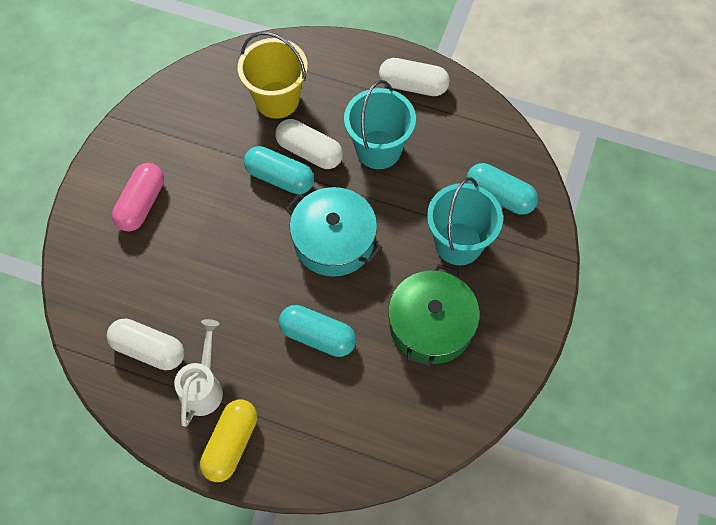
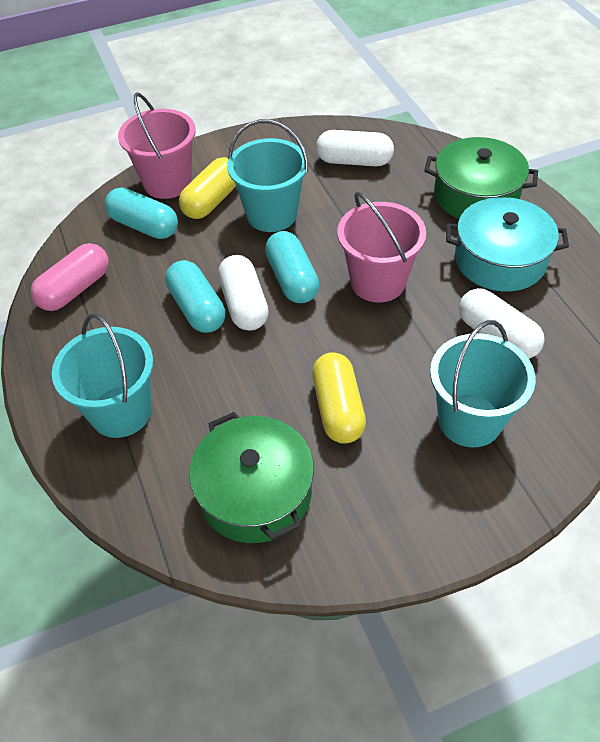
green pot: 1 -> 2
pink bucket: 0 -> 2
turquoise bucket: 2 -> 3
white watering can: 1 -> 0
yellow bucket: 1 -> 0
yellow capsule: 1 -> 2

